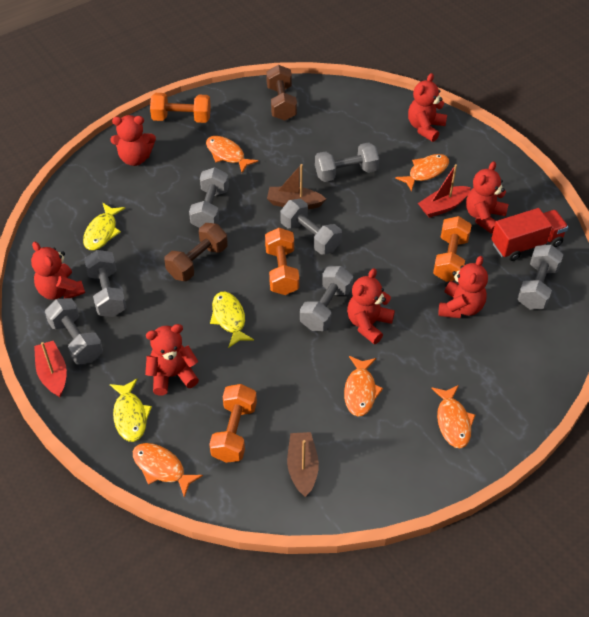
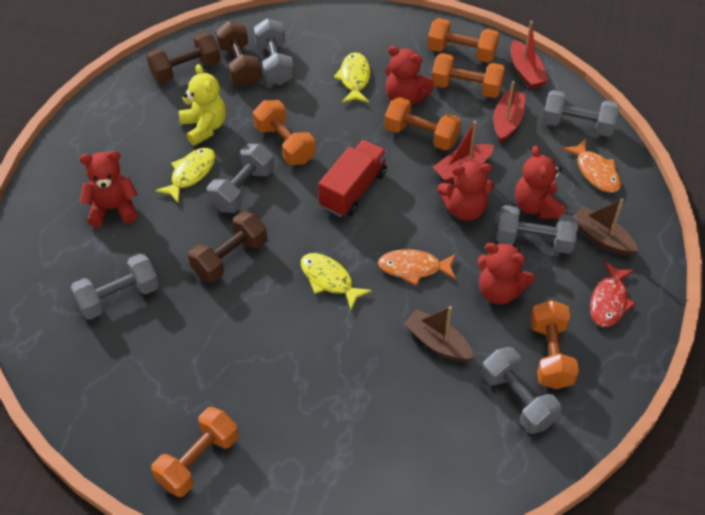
brown dumbbell: 2 -> 3
grey dumbbell: 7 -> 6
orange dumbbell: 4 -> 6
orange fish: 5 -> 2
red boat: 2 -> 3
red fish: 0 -> 1
red teddy bear: 7 -> 5
yellow teddy bear: 0 -> 1

